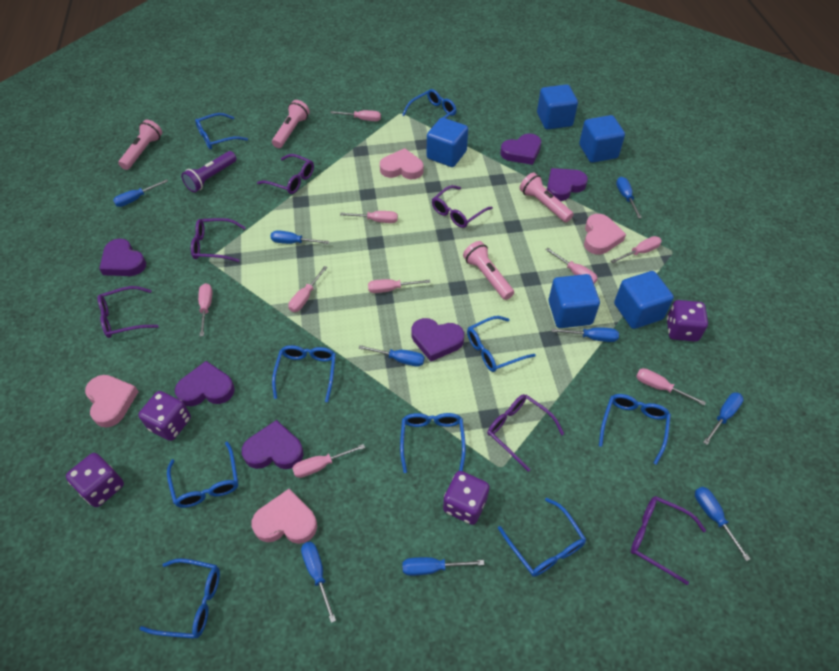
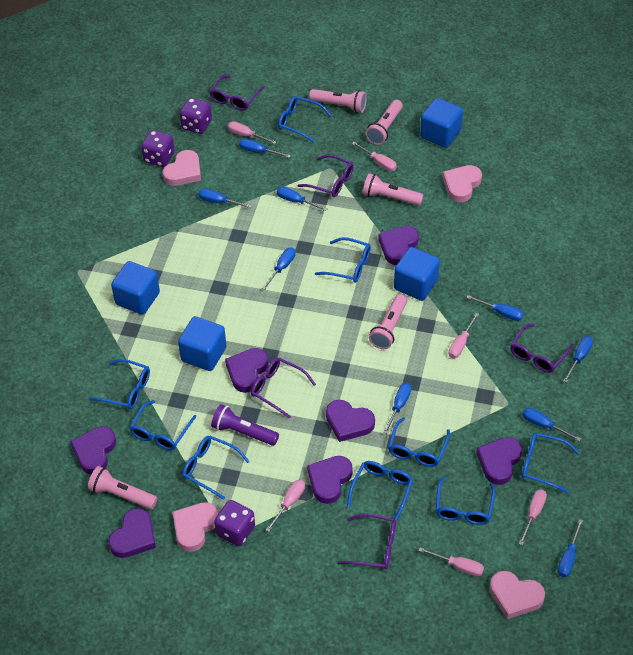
blue cube: 5 -> 4
pink flashlight: 4 -> 5
pink screwdriver: 9 -> 6
purple dice: 4 -> 3
purple glasses: 6 -> 5
purple heart: 6 -> 7

